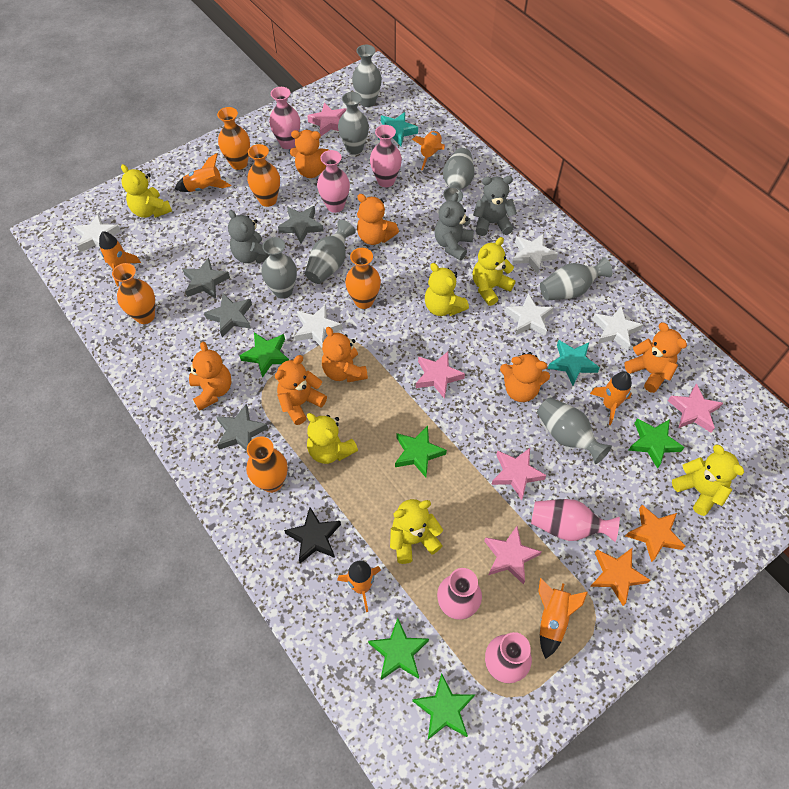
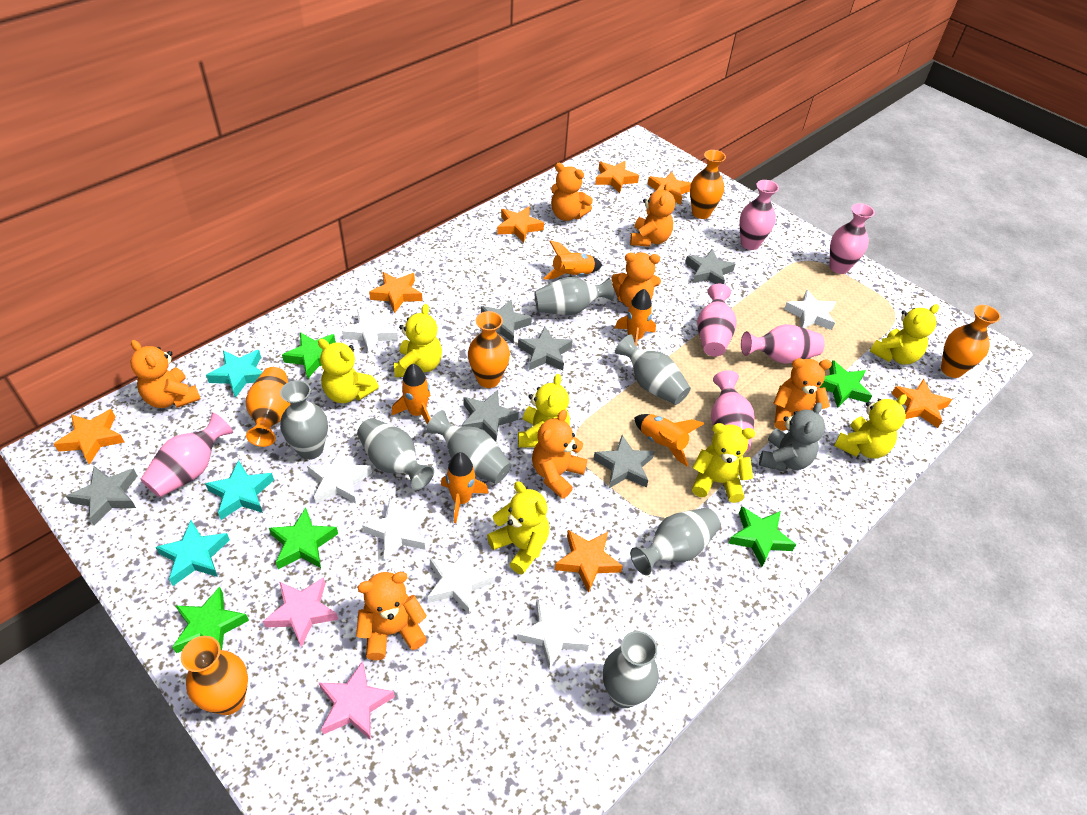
black star: 1 -> 0
grey star: 4 -> 6
grey teddy bear: 3 -> 1
orange rocket: 6 -> 5
orange star: 2 -> 7
pink star: 5 -> 2
turquoise star: 2 -> 3
white star: 5 -> 6
yellow teddy bear: 6 -> 7

